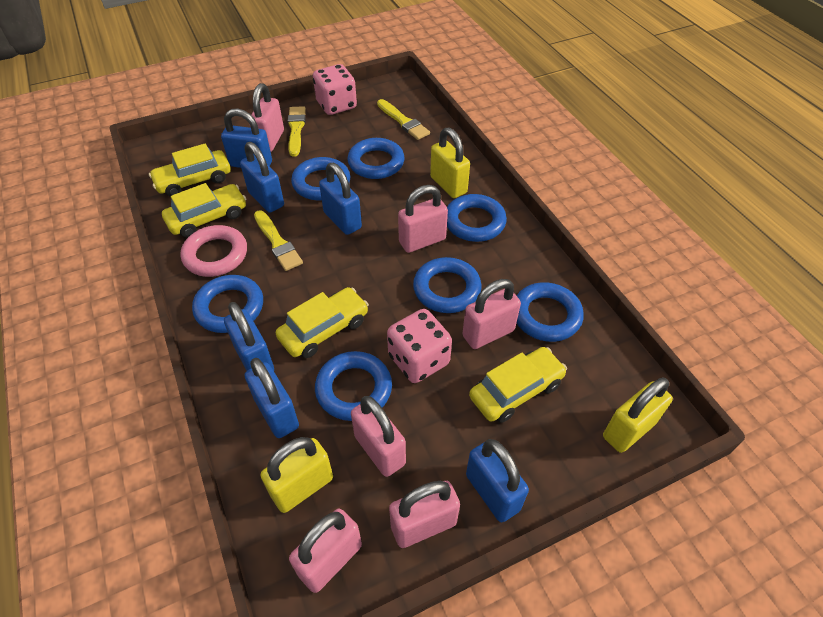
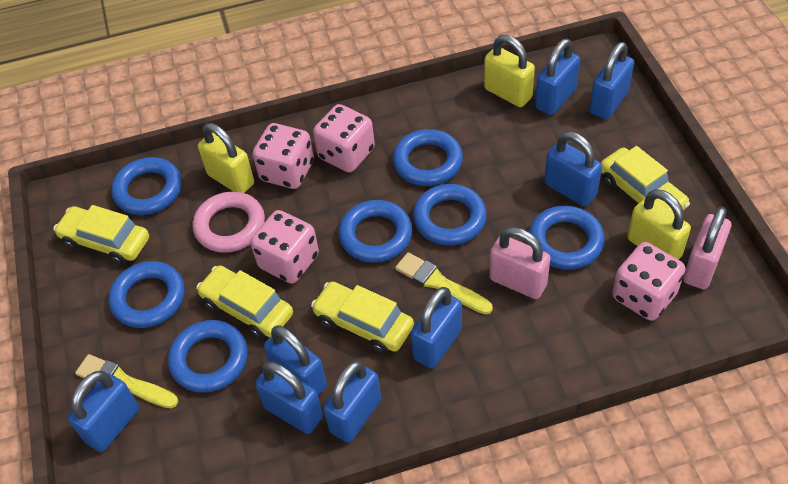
blue padlock: 6 -> 8
pink dice: 2 -> 4
pink padlock: 6 -> 2
yellow brush: 3 -> 2

